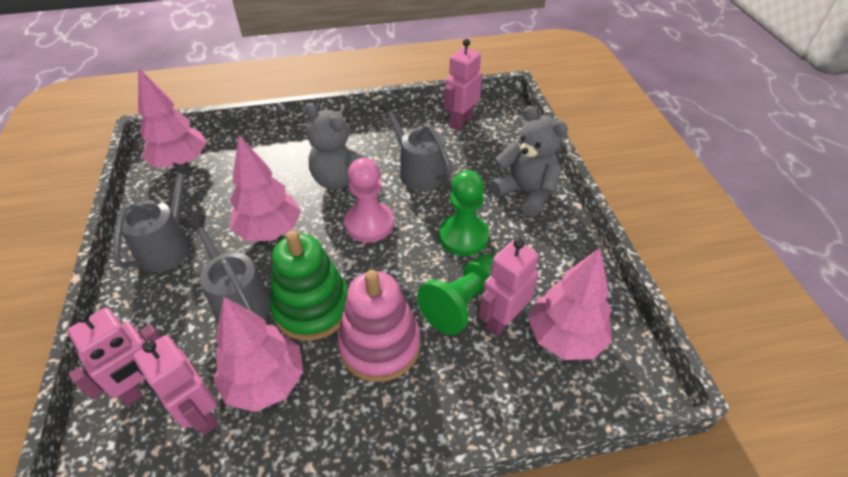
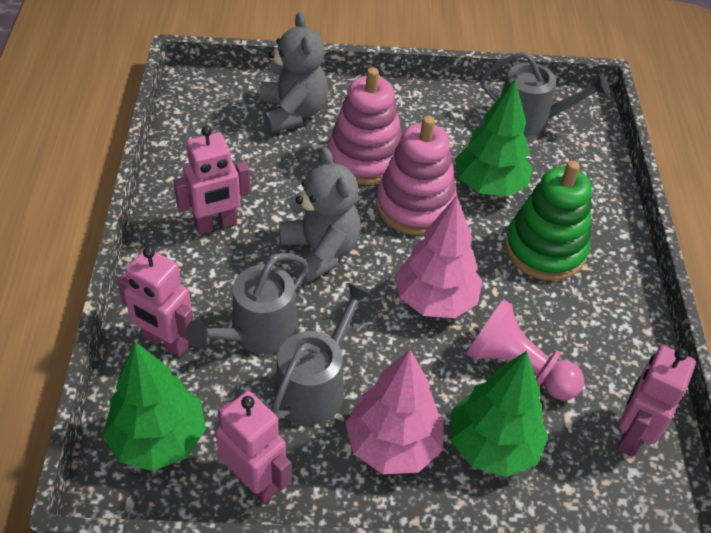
green pawn: 2 -> 0
green tree: 0 -> 3
pink stacking toy: 1 -> 2
pink tree: 4 -> 2

